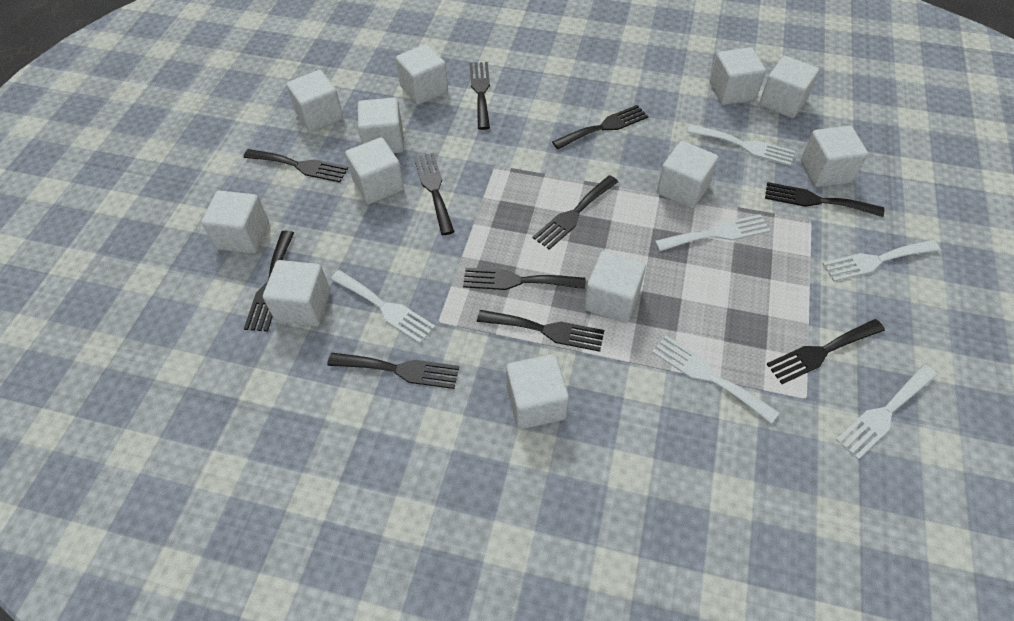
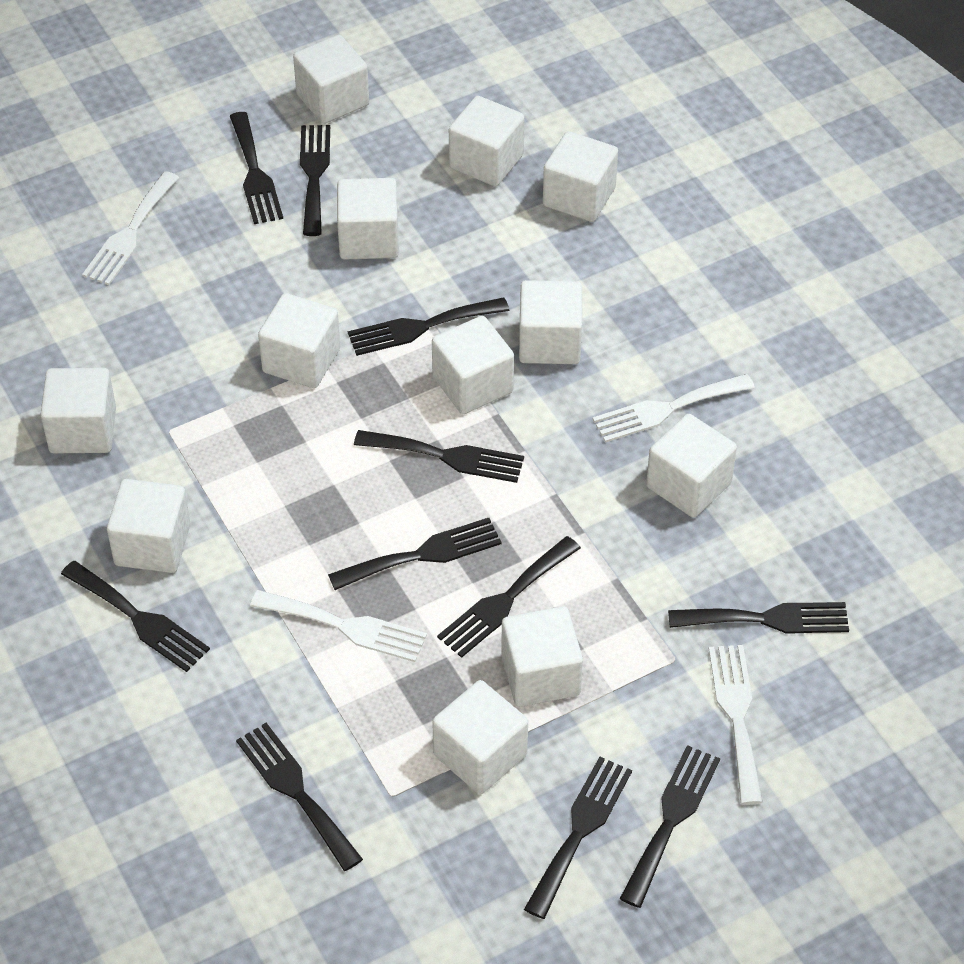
white fork: 6 -> 4

